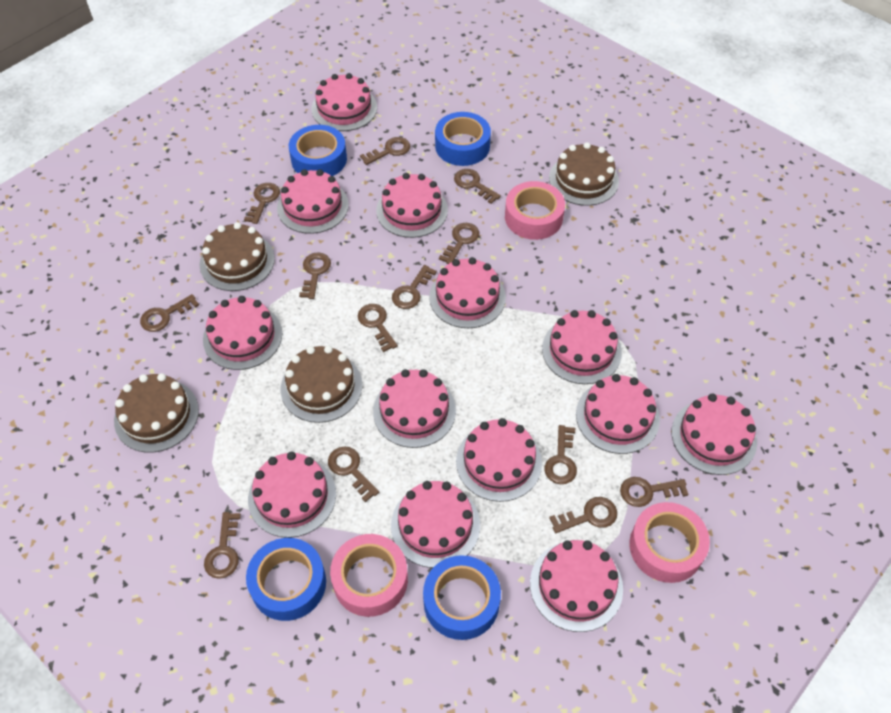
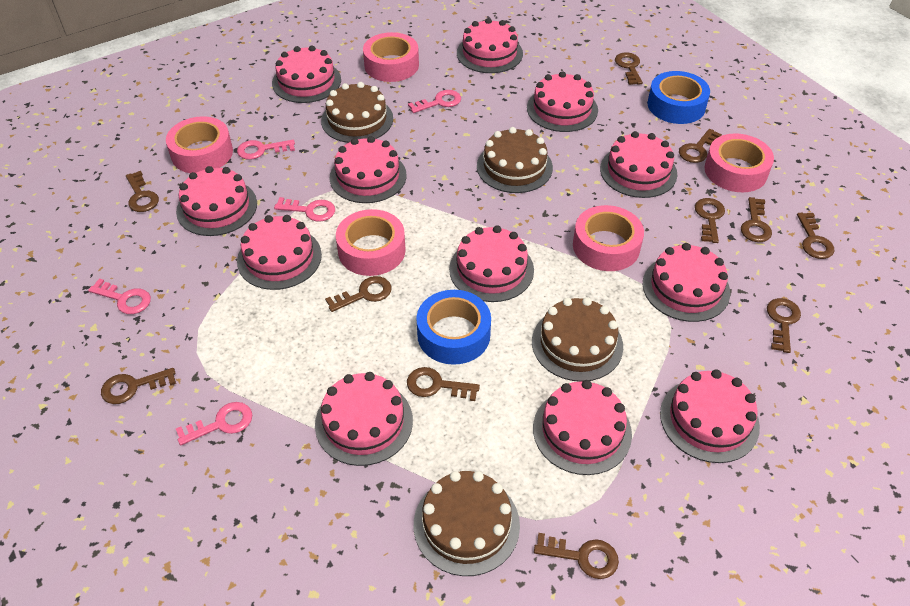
blue tape: 4 -> 2
brown key: 13 -> 11
pink cake: 13 -> 12
pink key: 0 -> 5
pink tape: 3 -> 5

